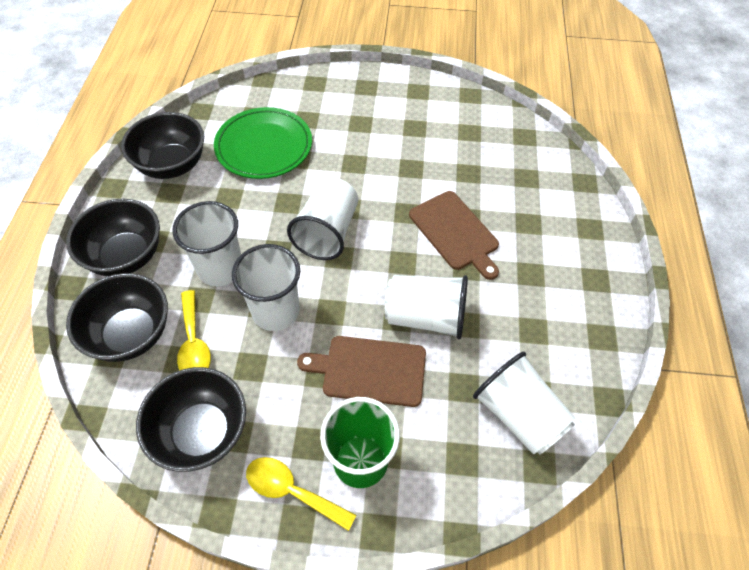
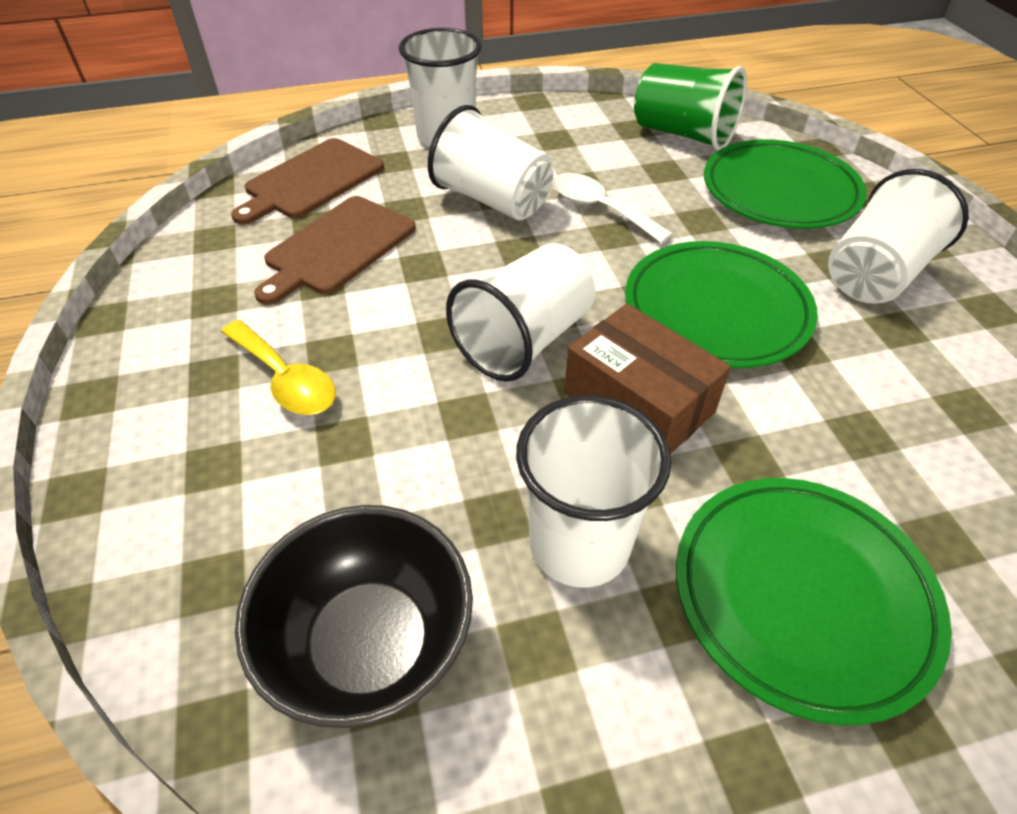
black bowl: 4 -> 1
brown box: 0 -> 1
green plate: 1 -> 3
white spoon: 0 -> 1
yellow spoon: 2 -> 1

